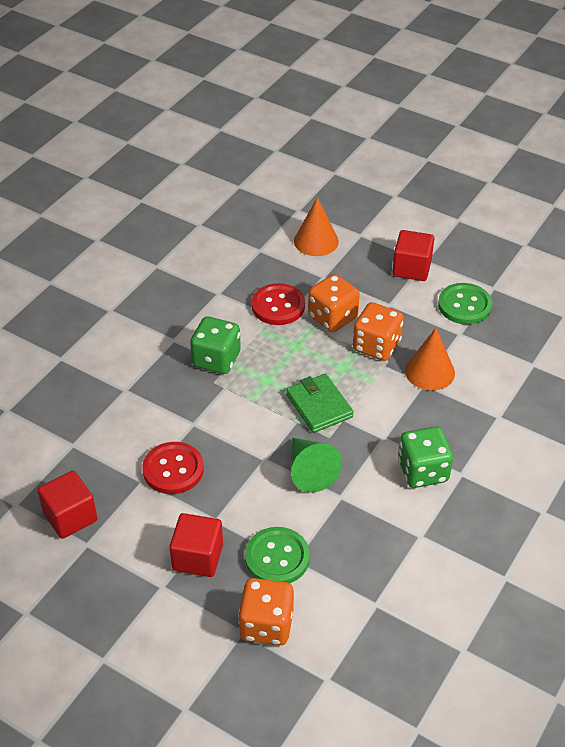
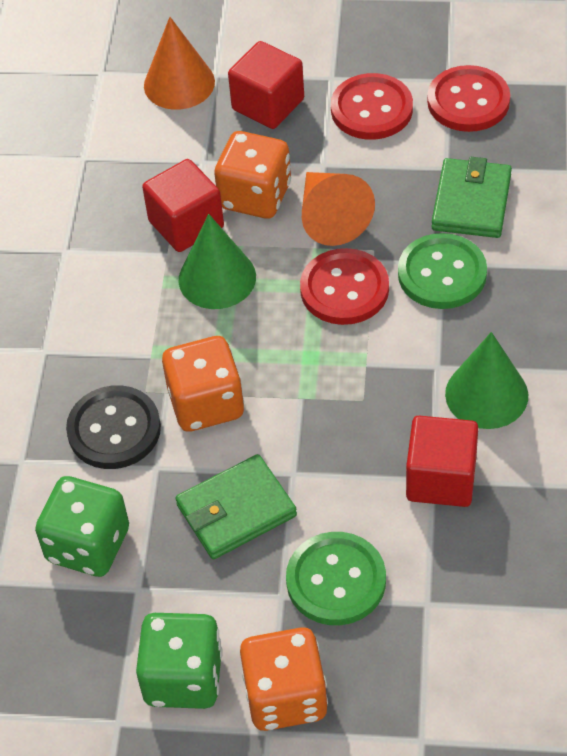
black button: 0 -> 1
green cone: 1 -> 2
green wallet: 1 -> 2
red button: 2 -> 3

